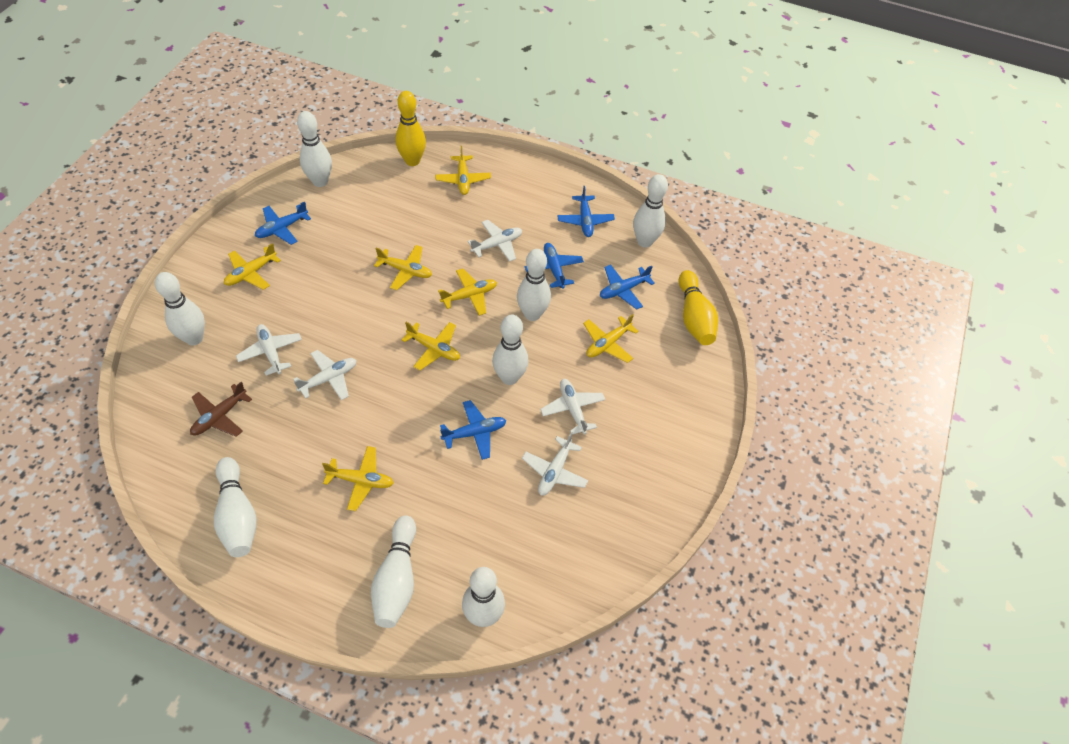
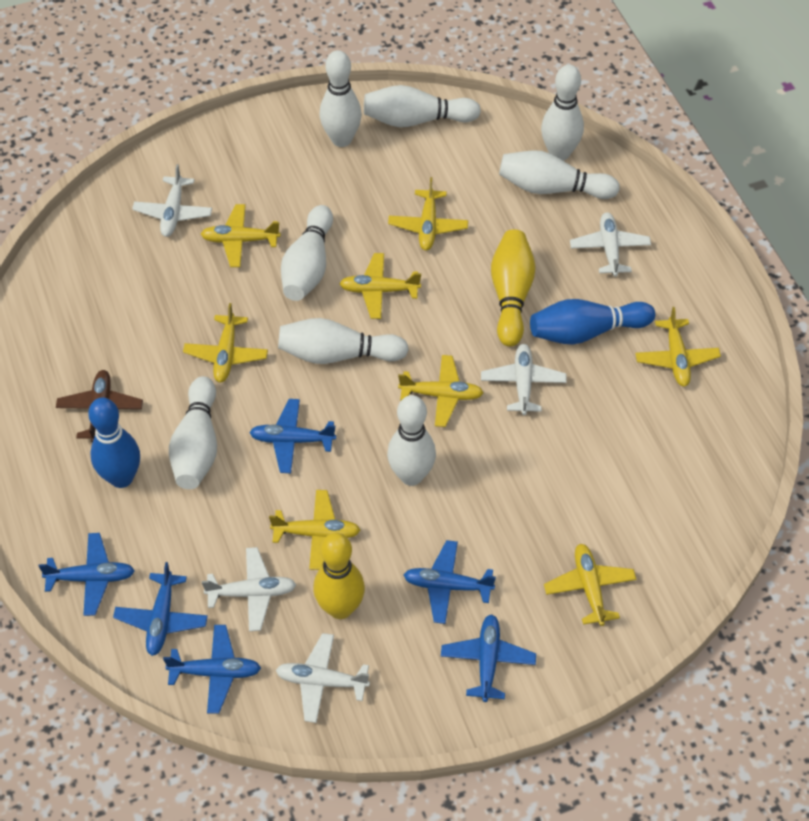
blue bowling pin: 0 -> 2
blue plane: 5 -> 6
yellow plane: 7 -> 8

